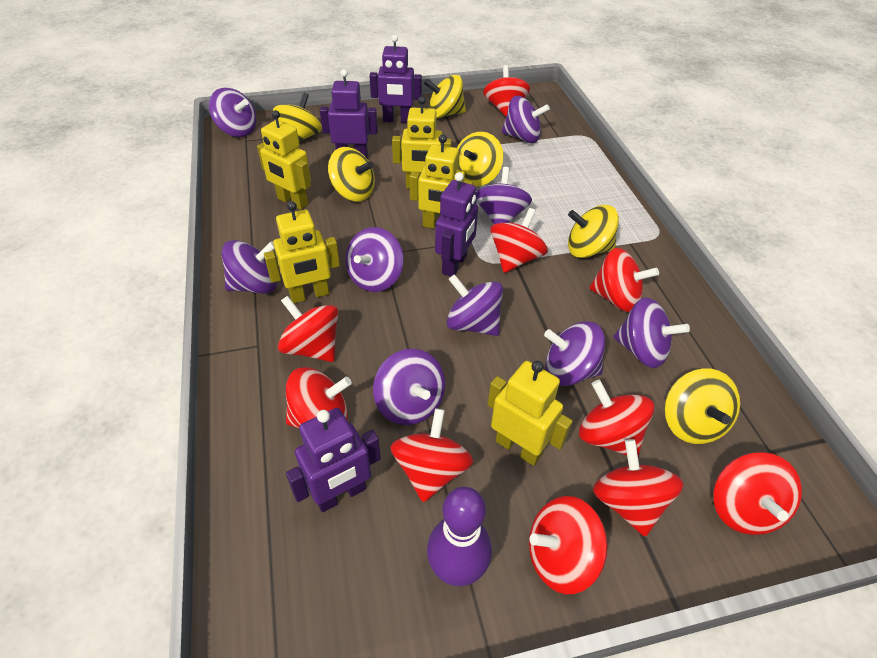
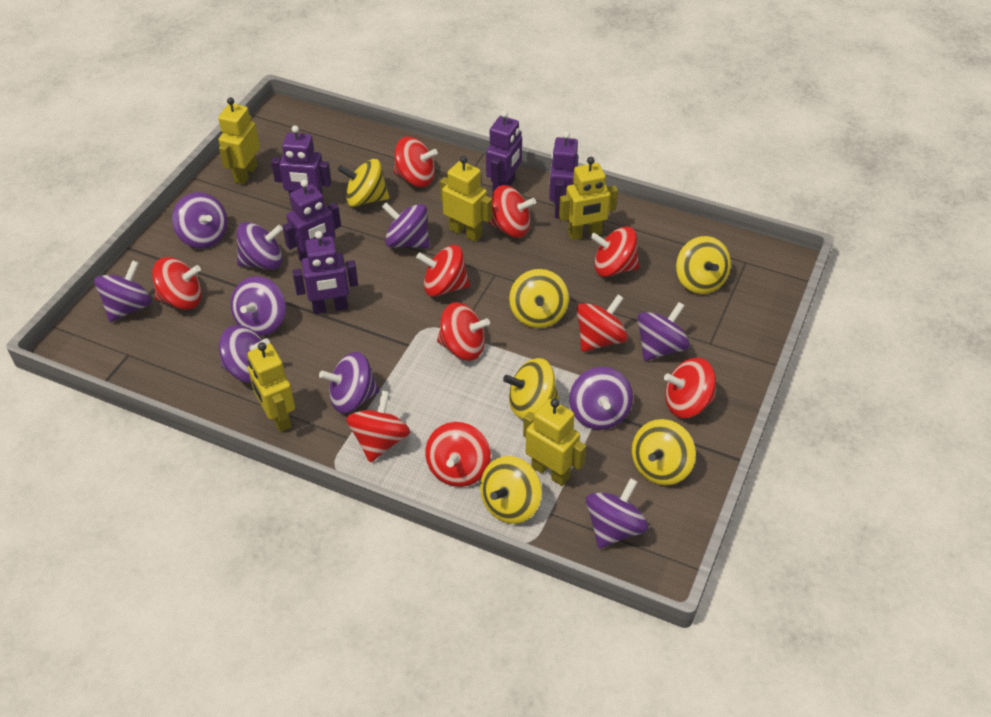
purple bowling pin: 1 -> 0
purple robot: 4 -> 5
purple spinning top: 9 -> 10

